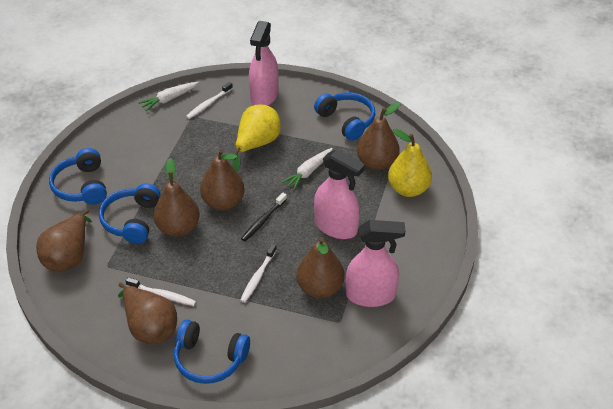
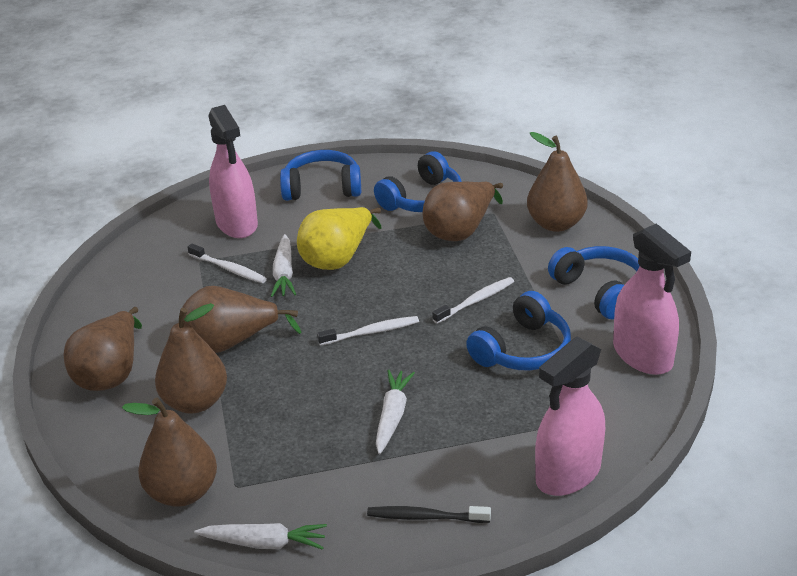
white carrot: 2 -> 3
yellow pear: 2 -> 1

